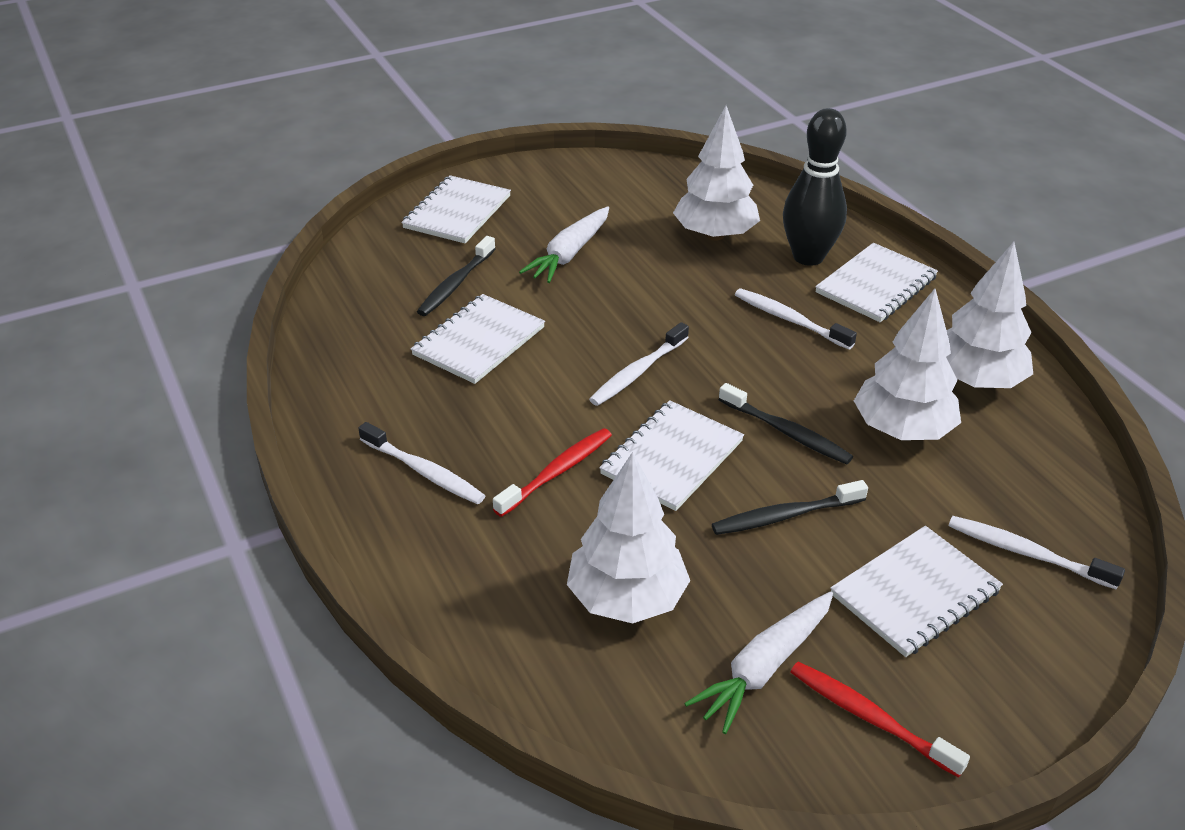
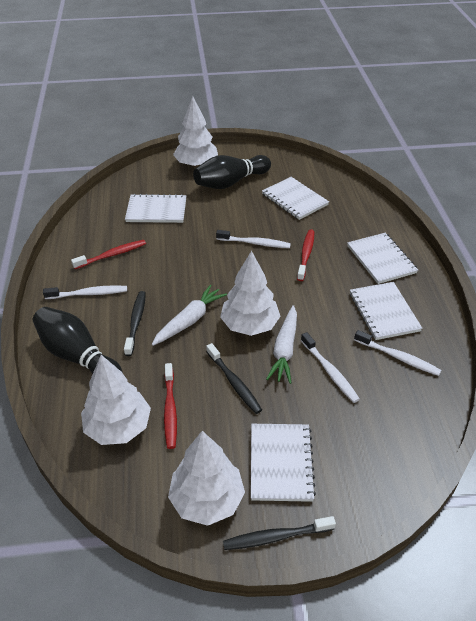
black bowling pin: 1 -> 2
red toothbrush: 2 -> 3

